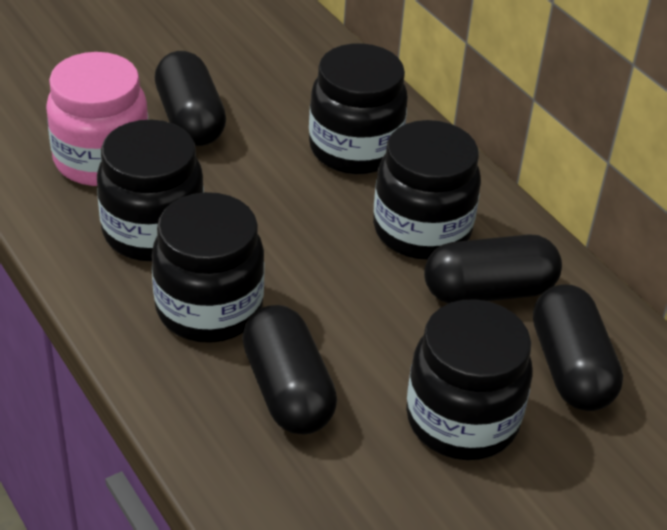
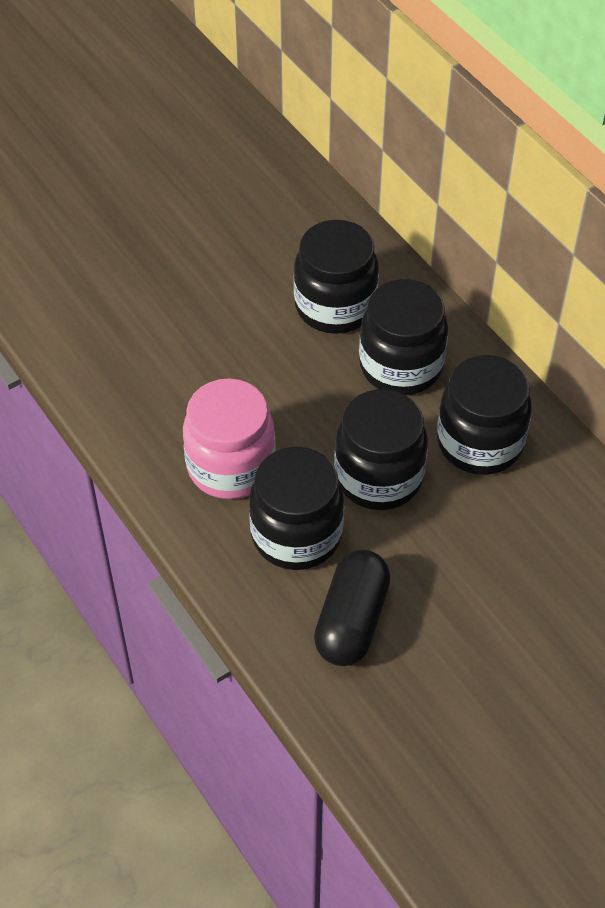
black capsule: 4 -> 1

